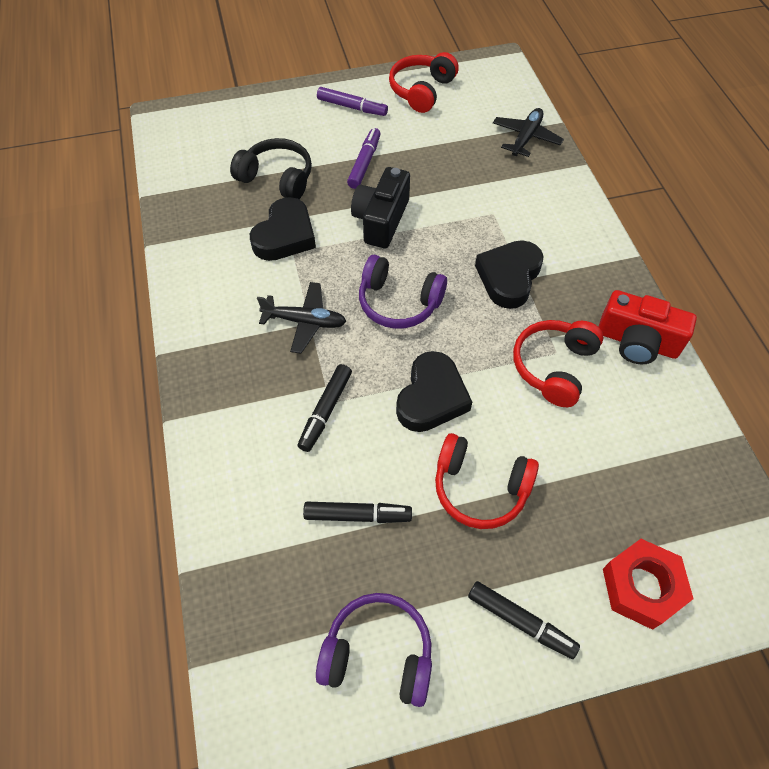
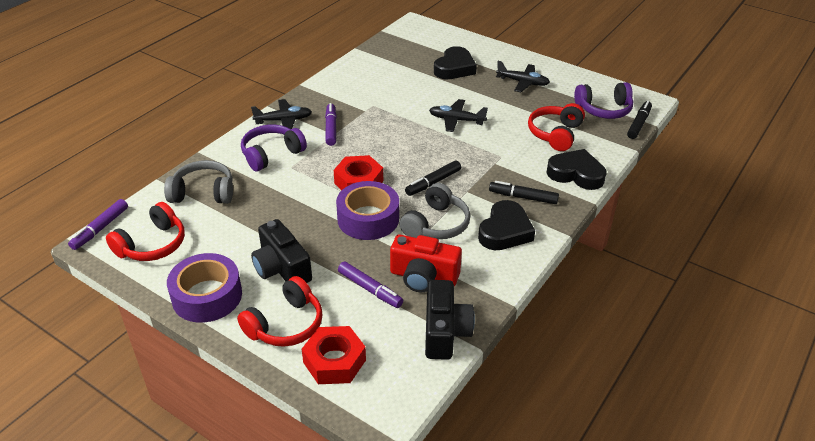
black camera: 1 -> 2
black headphones: 1 -> 0
black plane: 2 -> 3
grey headphones: 0 -> 2
purple marker: 2 -> 3
purple tape: 0 -> 2
red nut: 1 -> 2

